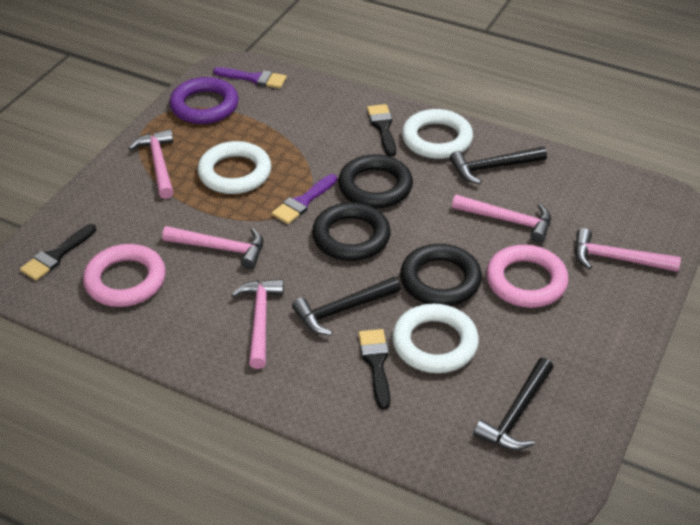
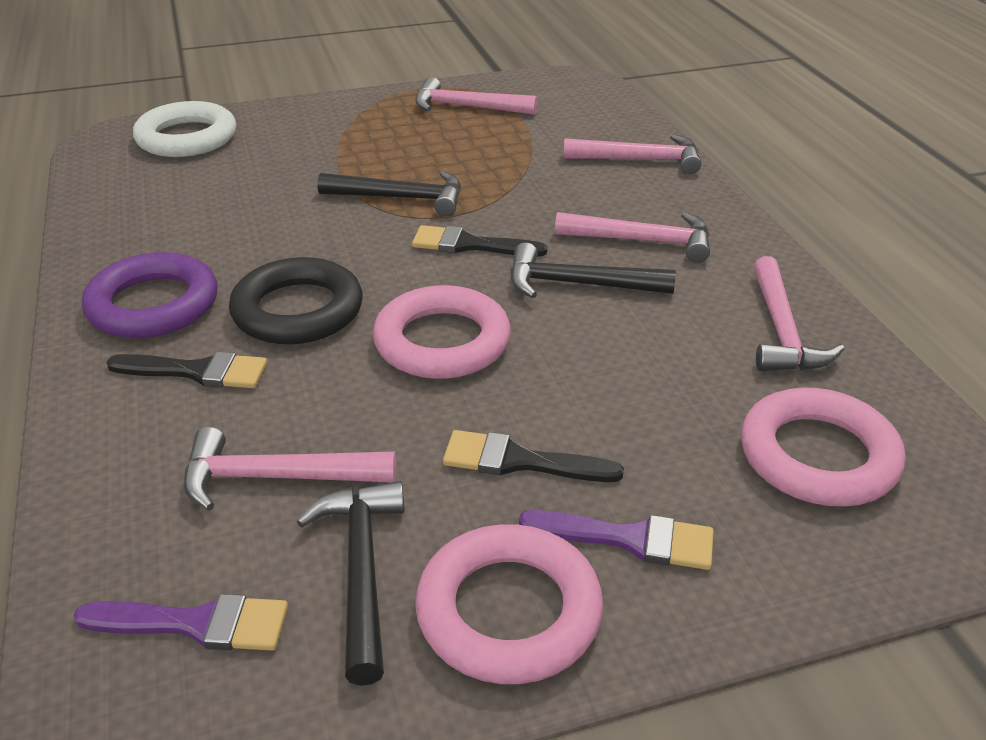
black ring: 3 -> 1
pink ring: 2 -> 3
white ring: 3 -> 1

